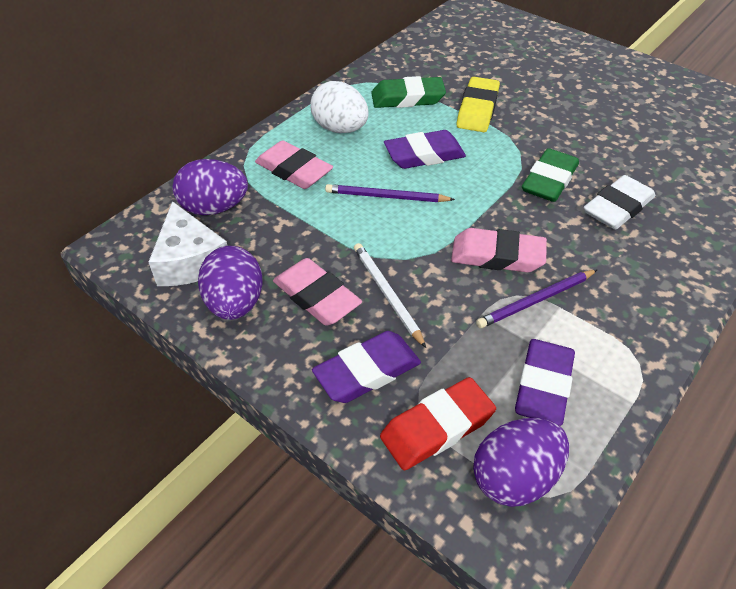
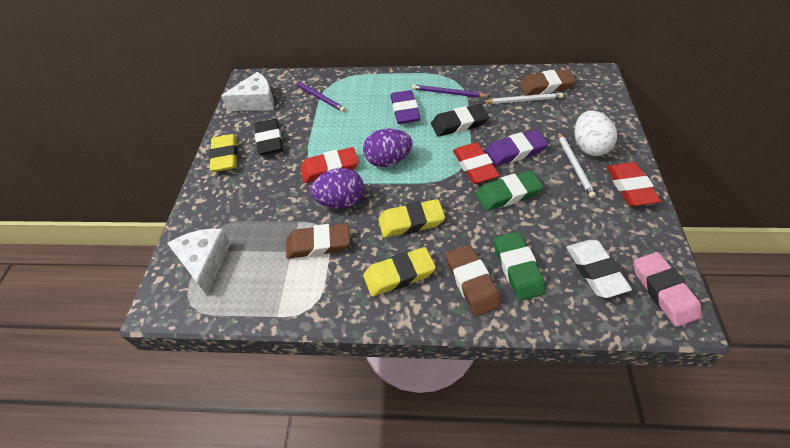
black eraser: 0 -> 2
brown eraser: 0 -> 3
pink eraser: 3 -> 1
purple egg: 3 -> 2
purple eraser: 3 -> 2
red eraser: 1 -> 3
white cheese: 1 -> 2
white pencil: 1 -> 2
yellow eraser: 1 -> 3

